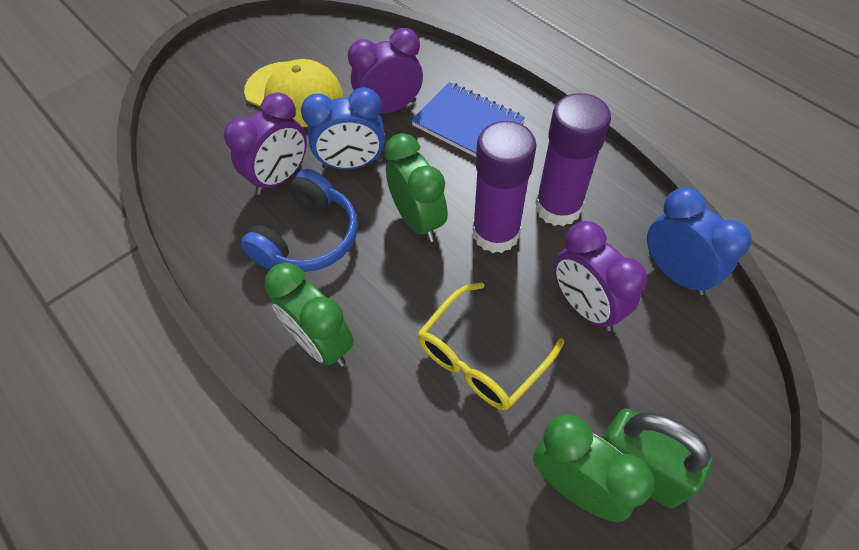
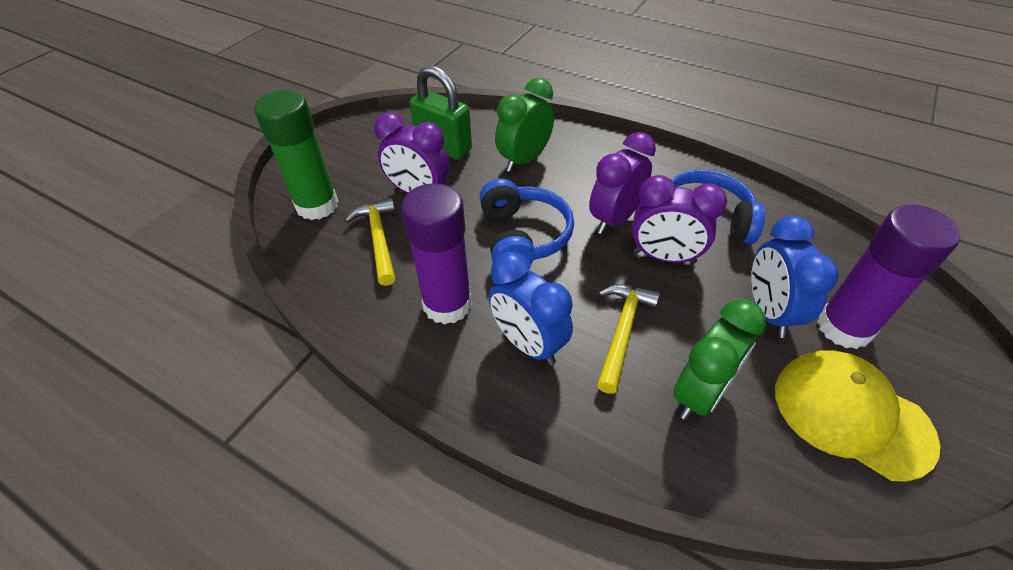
blue headphones: 1 -> 2
blue notebook: 1 -> 0
green clock: 3 -> 2
green glue stick: 0 -> 1
yellow glasses: 1 -> 0
yellow hammer: 0 -> 2

